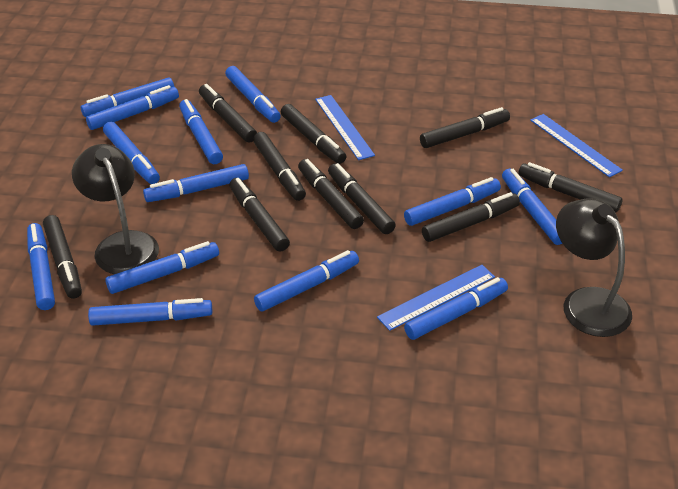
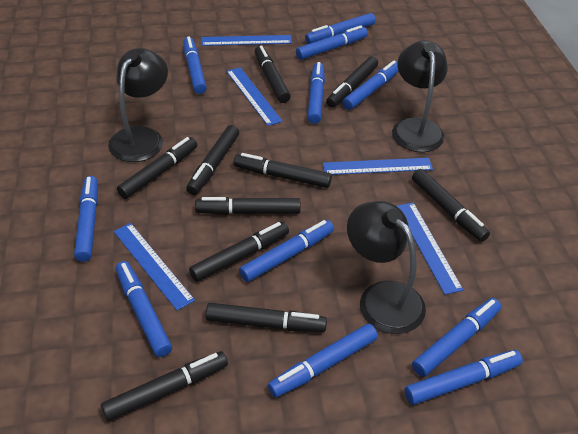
black lamp: 2 -> 3
blue marker: 13 -> 11
blue ruler: 3 -> 5

